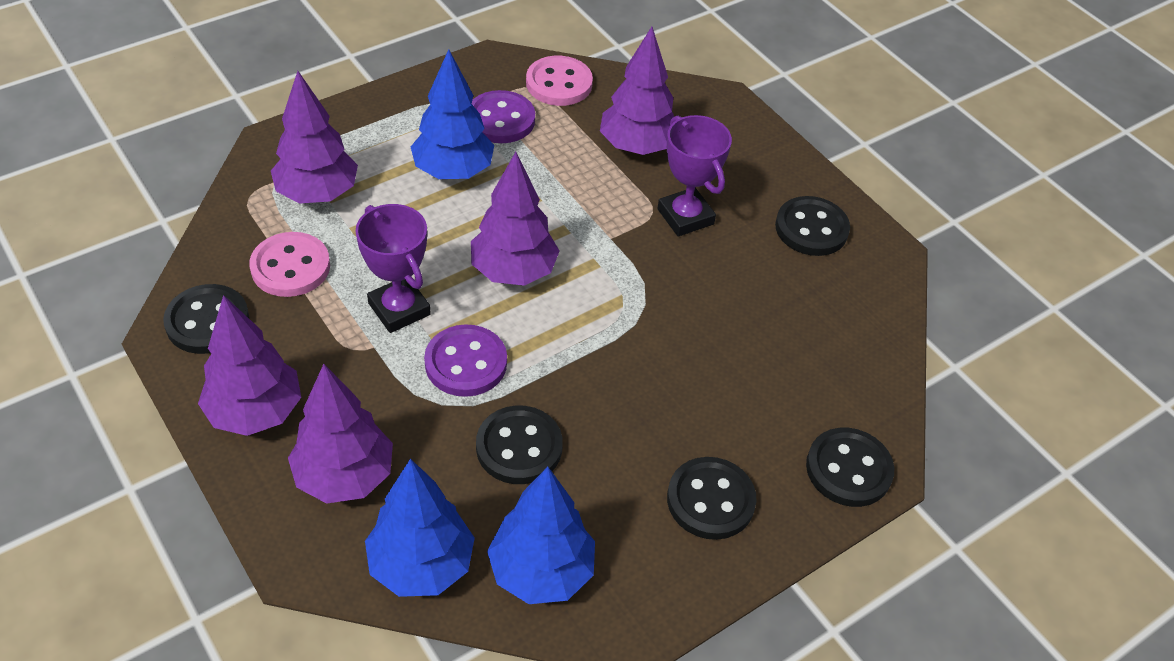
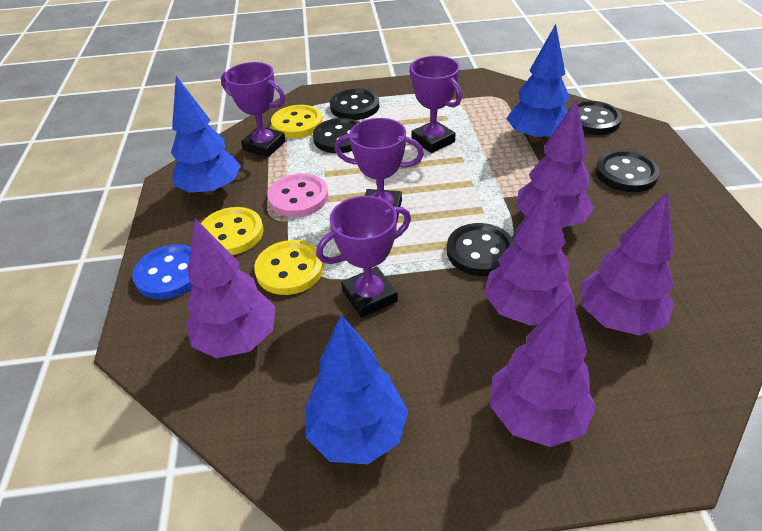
blue button: 0 -> 1
pink button: 2 -> 1
purple button: 2 -> 0
purple trophy: 2 -> 4
yellow button: 0 -> 3

